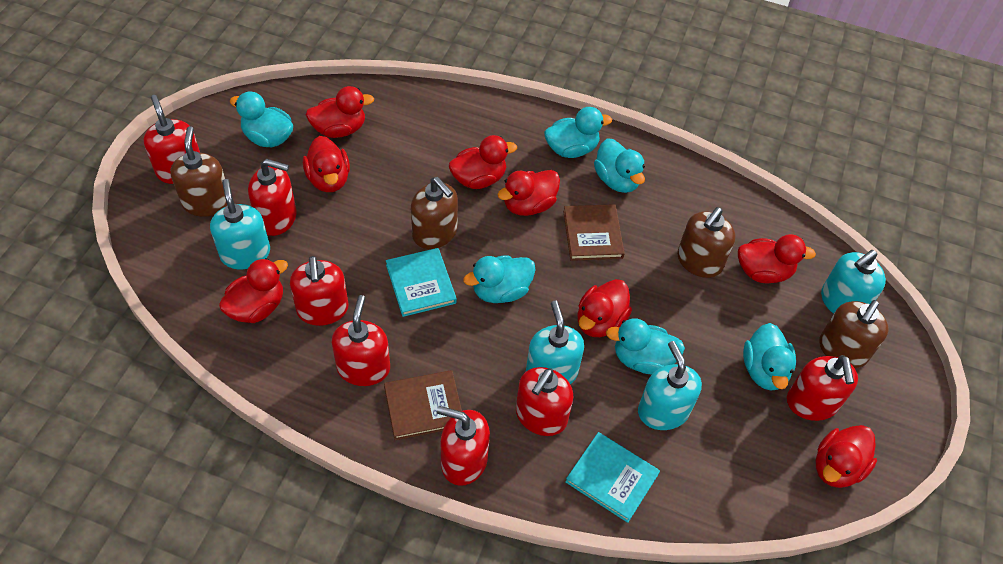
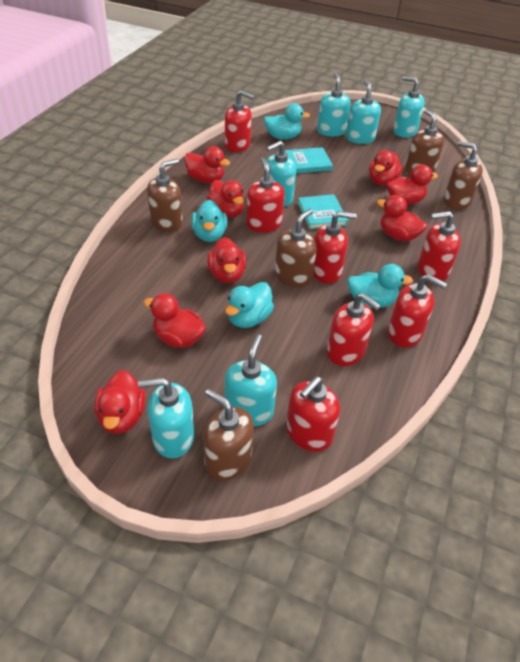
brown book: 2 -> 0
brown soap dispenser: 4 -> 5
turquoise duck: 6 -> 4
turquoise soap dispenser: 4 -> 6

